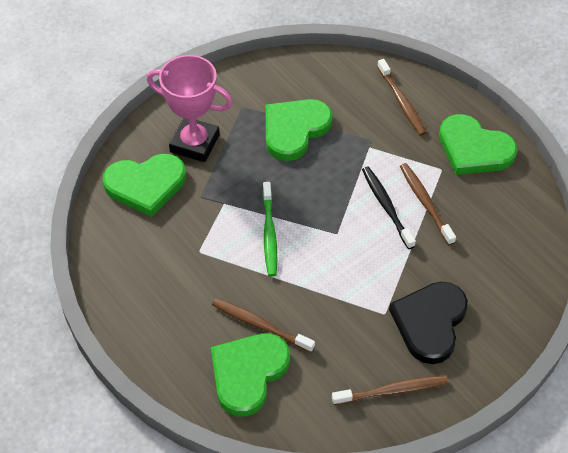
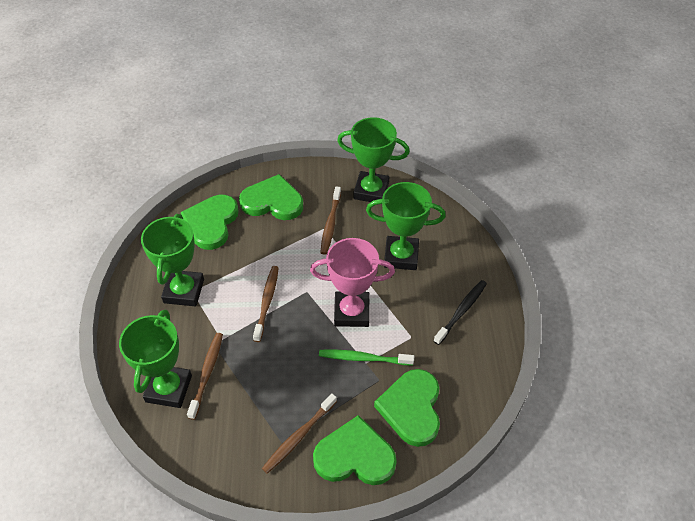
black heart: 1 -> 0
green trophy: 0 -> 4

